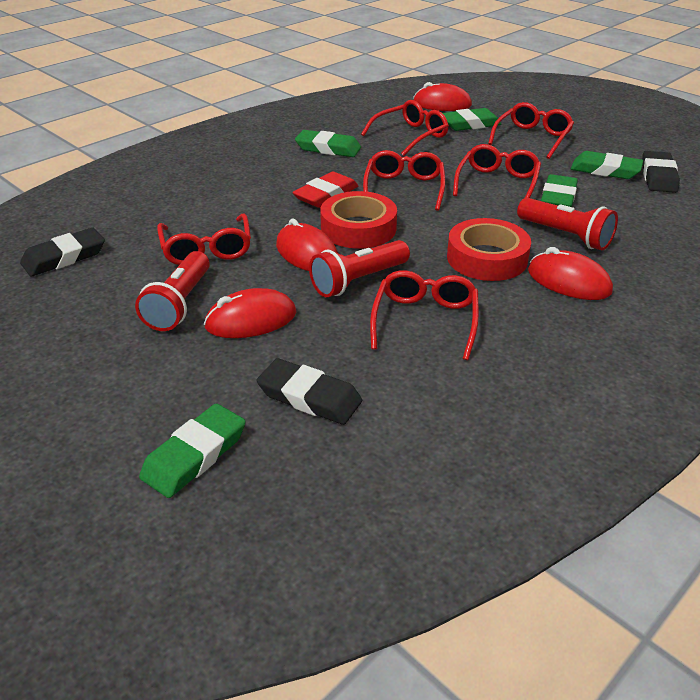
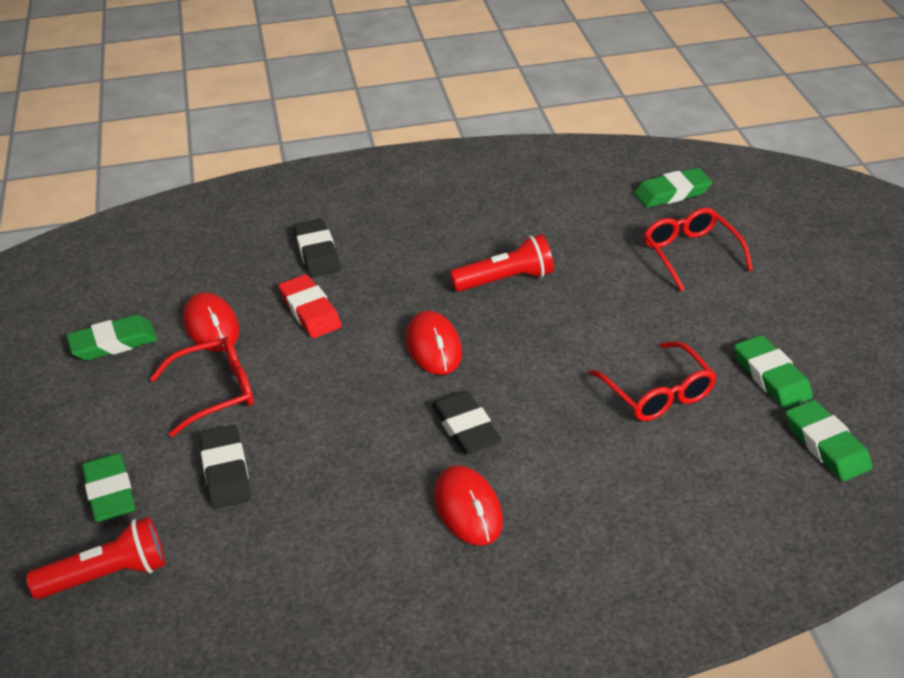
red flashlight: 3 -> 2
red glasses: 6 -> 3
red mouse: 4 -> 3
red tape: 2 -> 0

